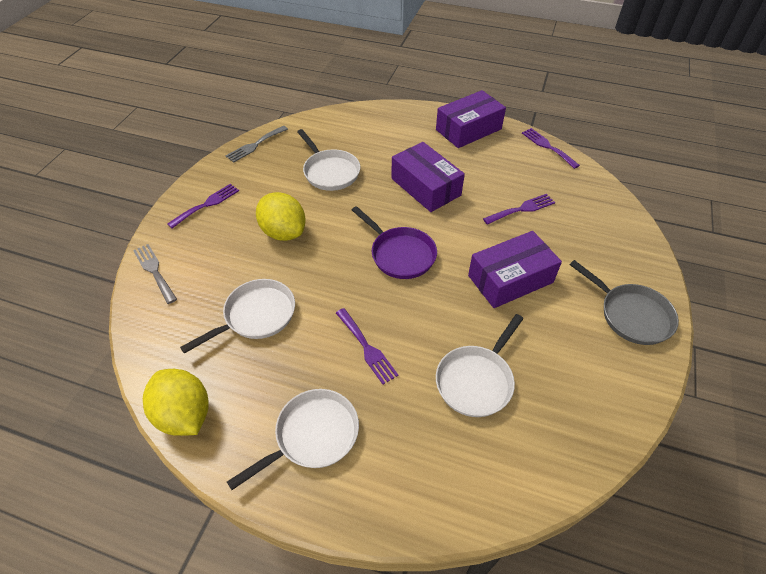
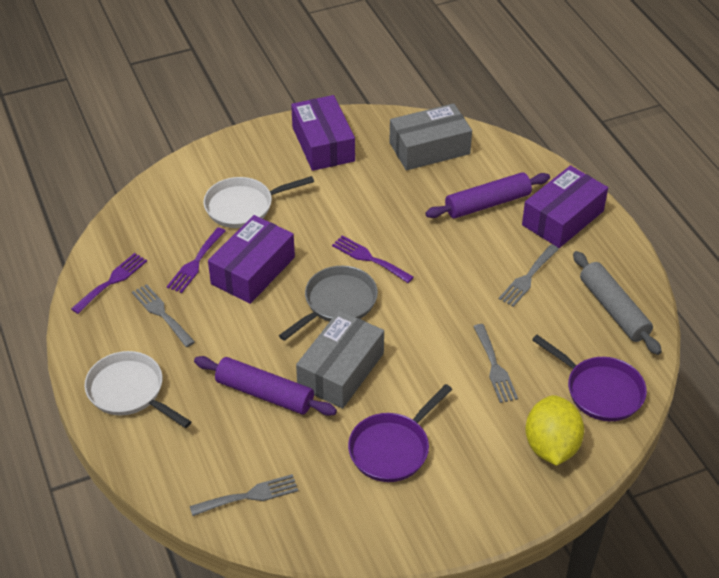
grey box: 0 -> 2
grey fork: 2 -> 4
grey rolling pin: 0 -> 1
purple fork: 4 -> 3
purple pan: 1 -> 2
purple rolling pin: 0 -> 2
white pan: 4 -> 2
yellow lemon: 2 -> 1

